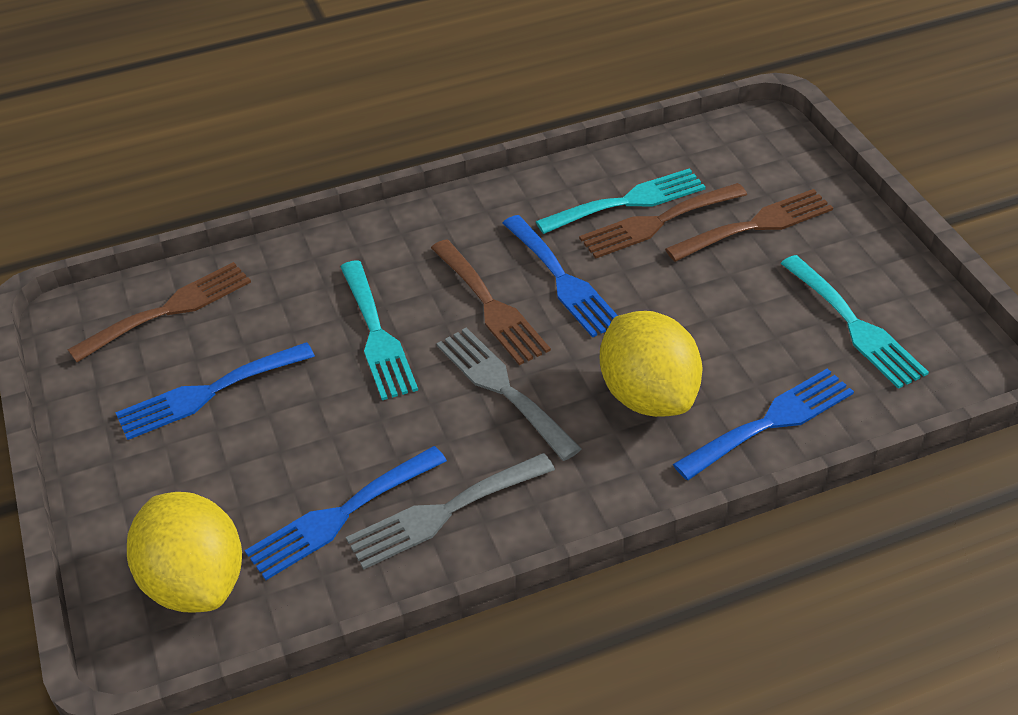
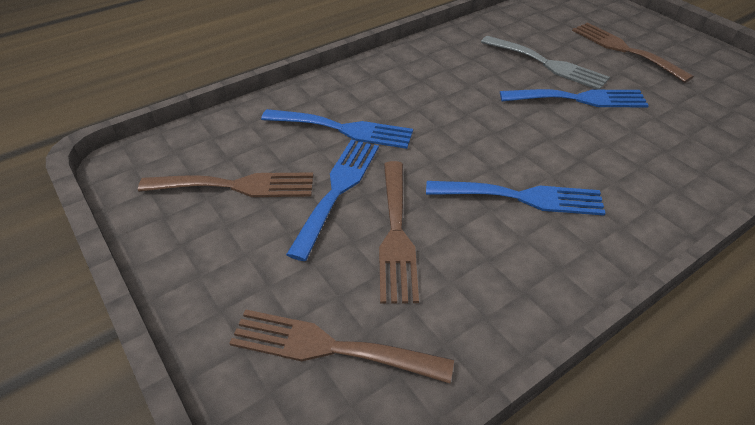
grey fork: 2 -> 1
turquoise fork: 3 -> 0
yellow lemon: 2 -> 0

